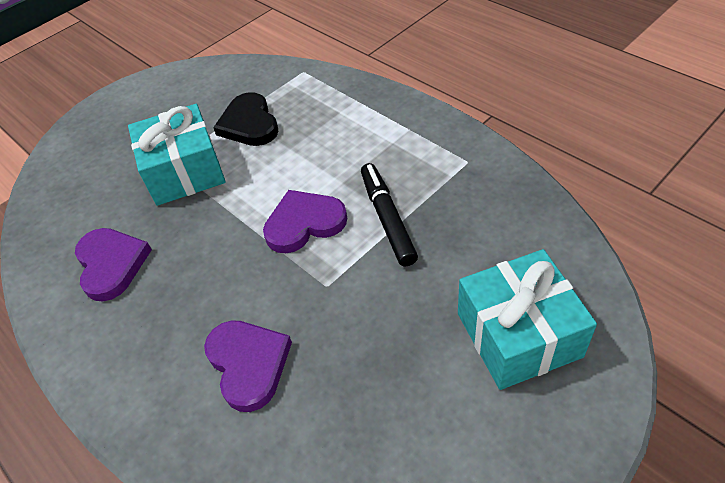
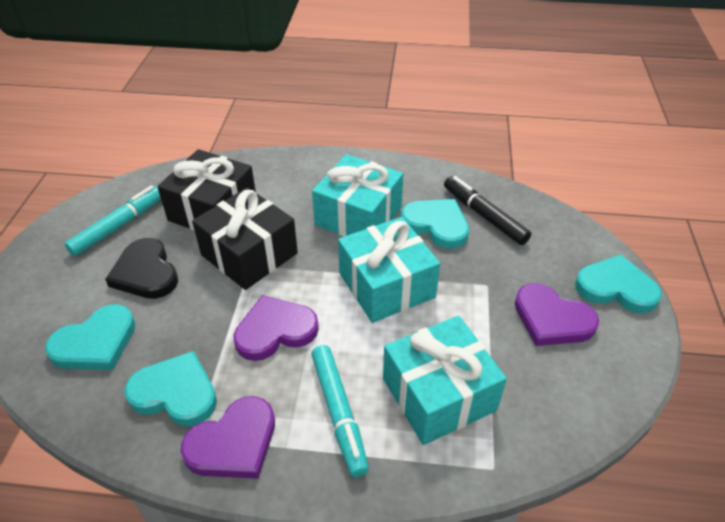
black gift: 0 -> 2
turquoise gift: 2 -> 3
turquoise heart: 0 -> 4
turquoise marker: 0 -> 2

